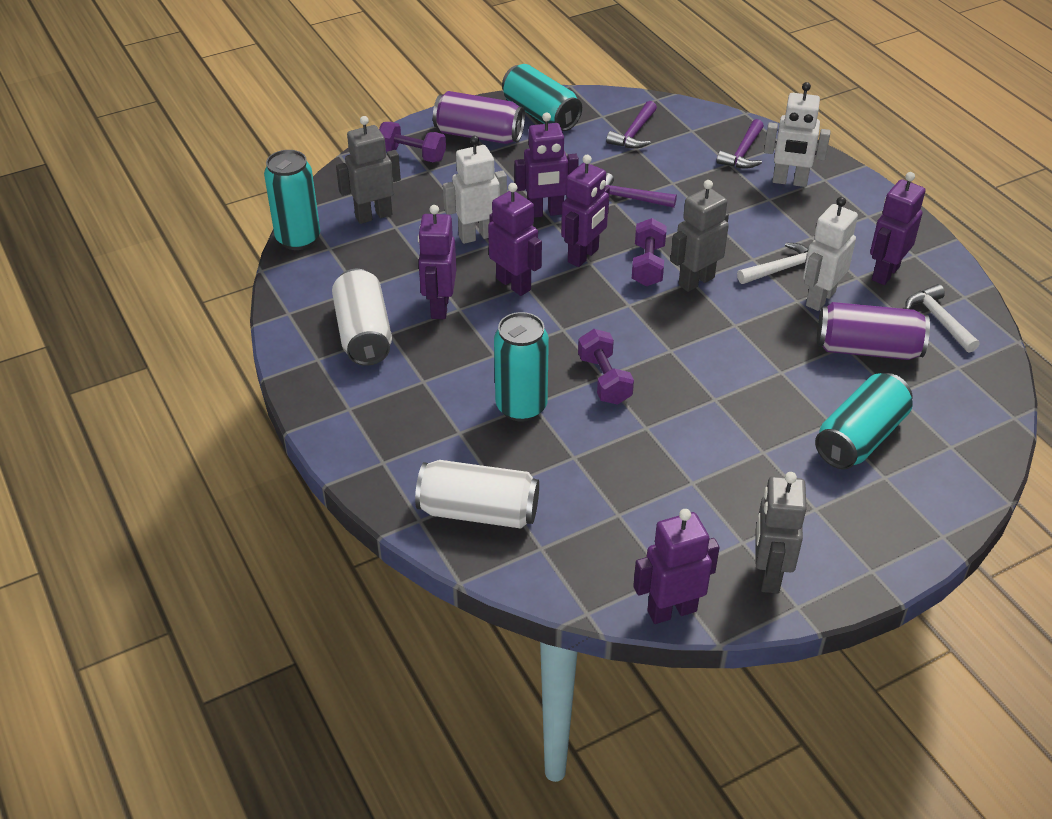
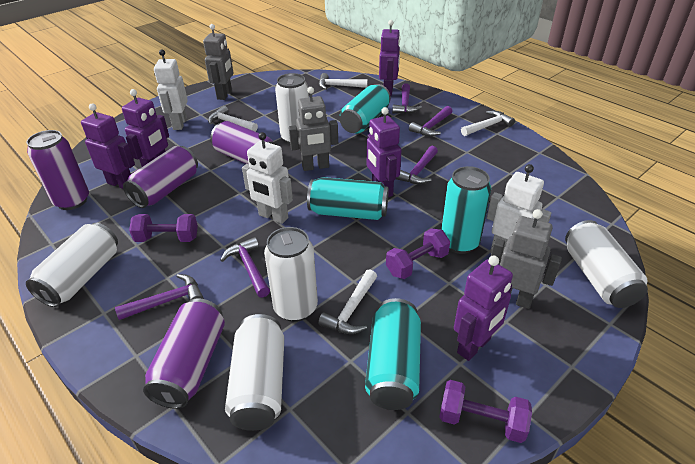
purple can: 2 -> 4
purple hammer: 3 -> 5
purple robot: 6 -> 5
white can: 2 -> 5
white hammer: 2 -> 4

